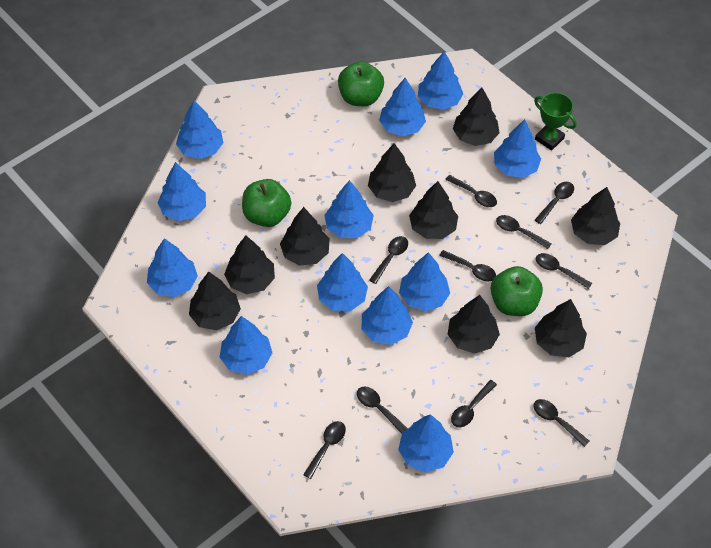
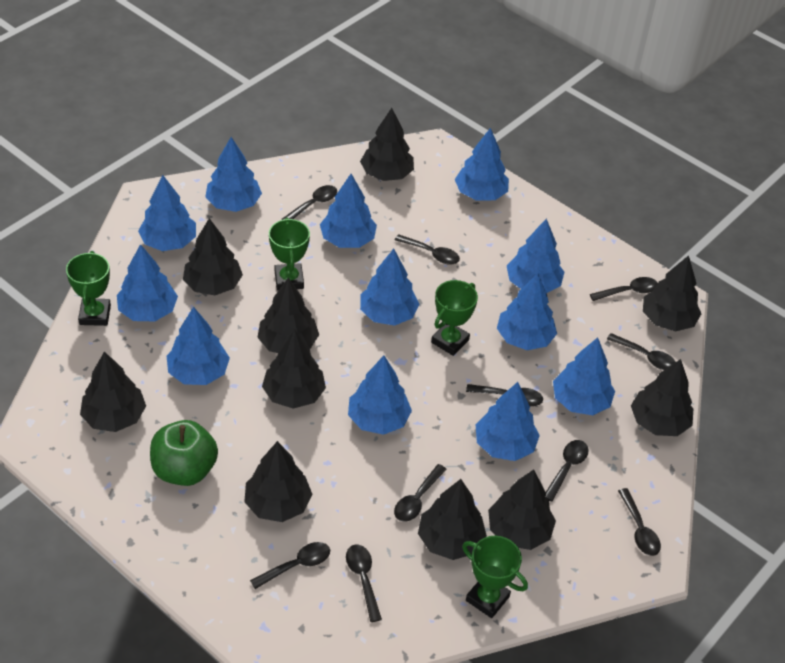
black tree: 9 -> 10
green apple: 3 -> 1
green trophy: 1 -> 4

